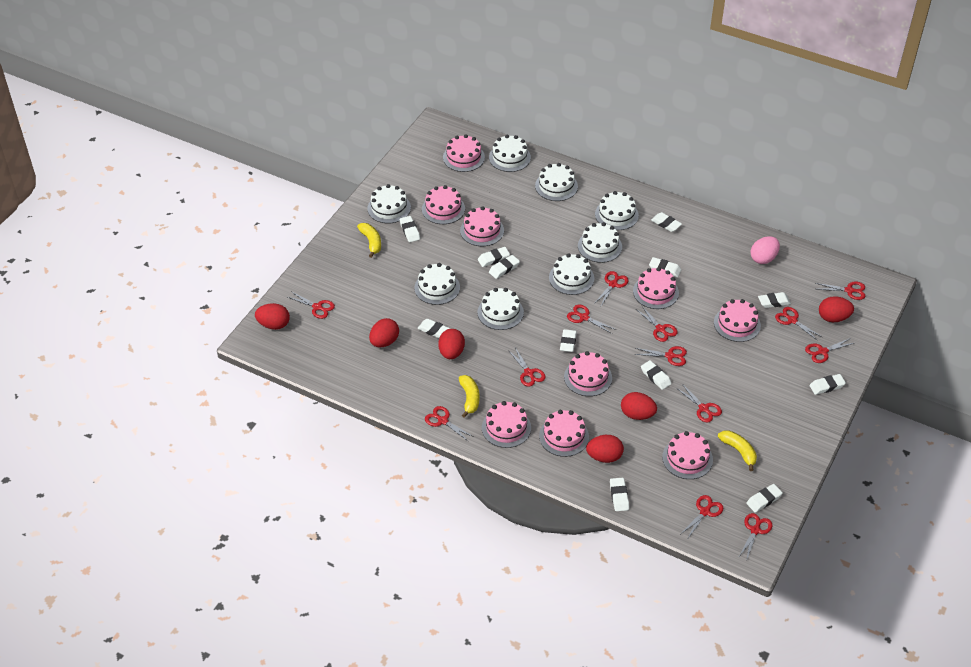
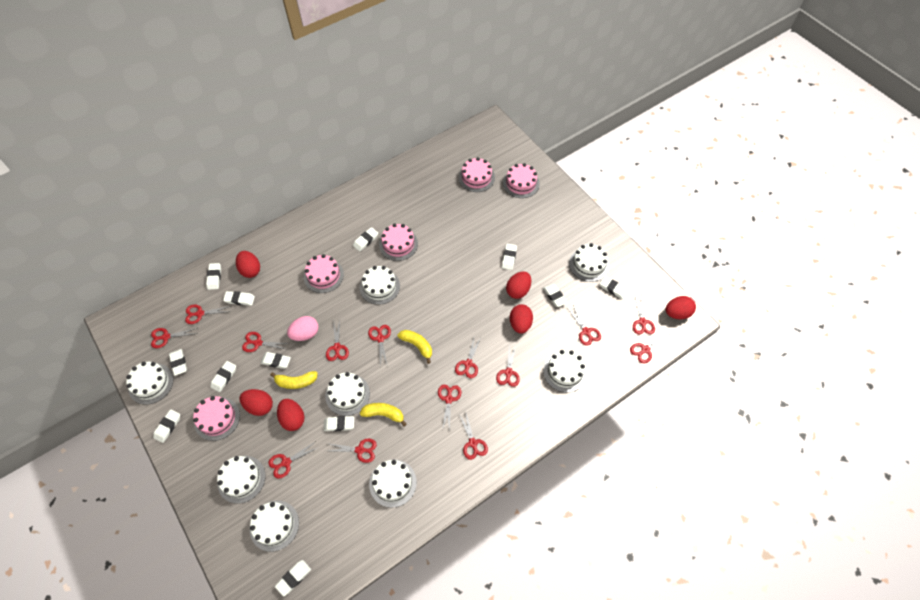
pink cake: 9 -> 5
red scissors: 13 -> 14

